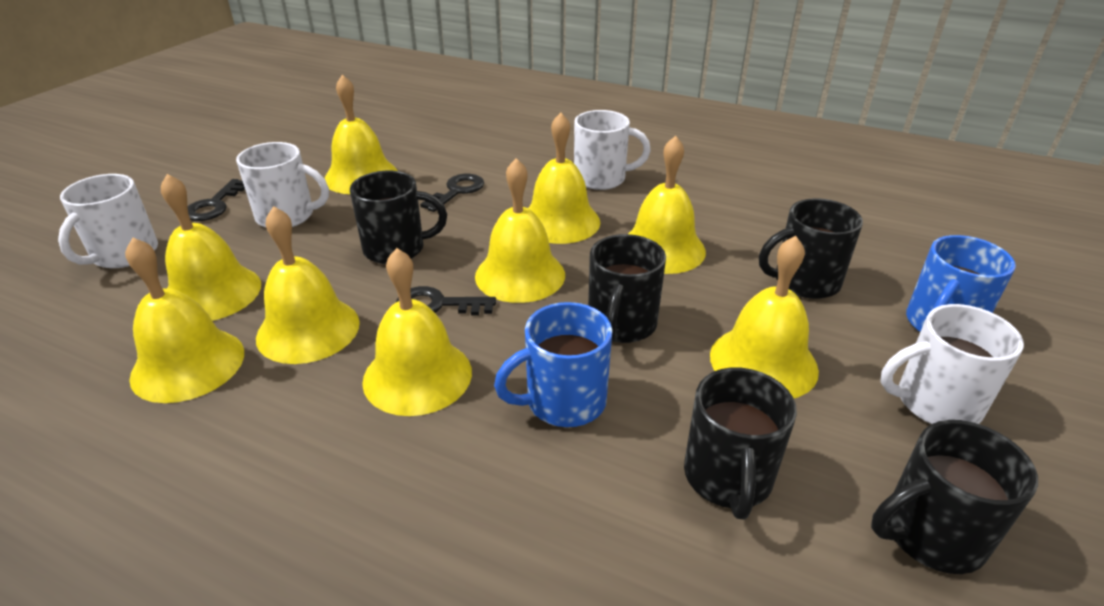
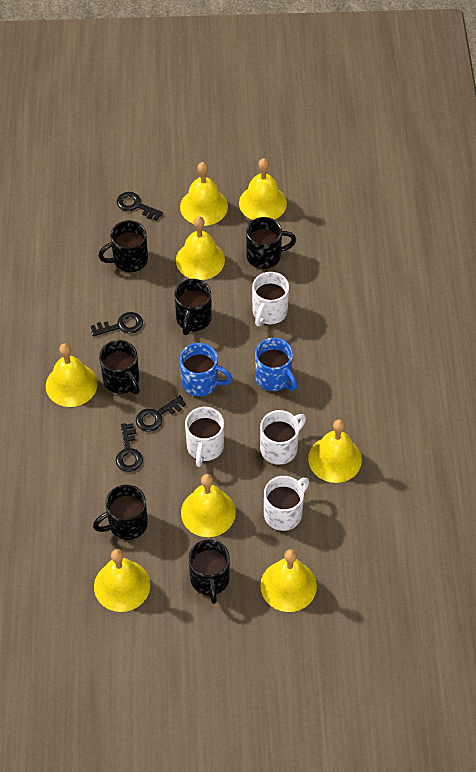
black key: 3 -> 4
black mug: 5 -> 6
yellow bell: 9 -> 8

